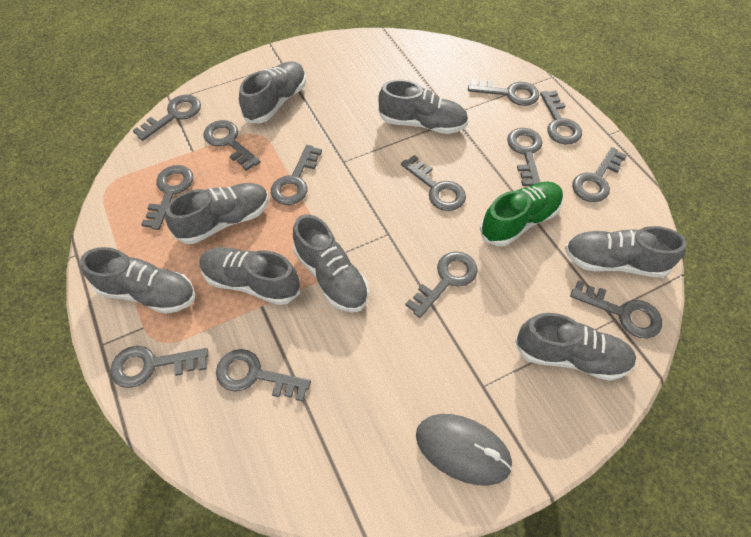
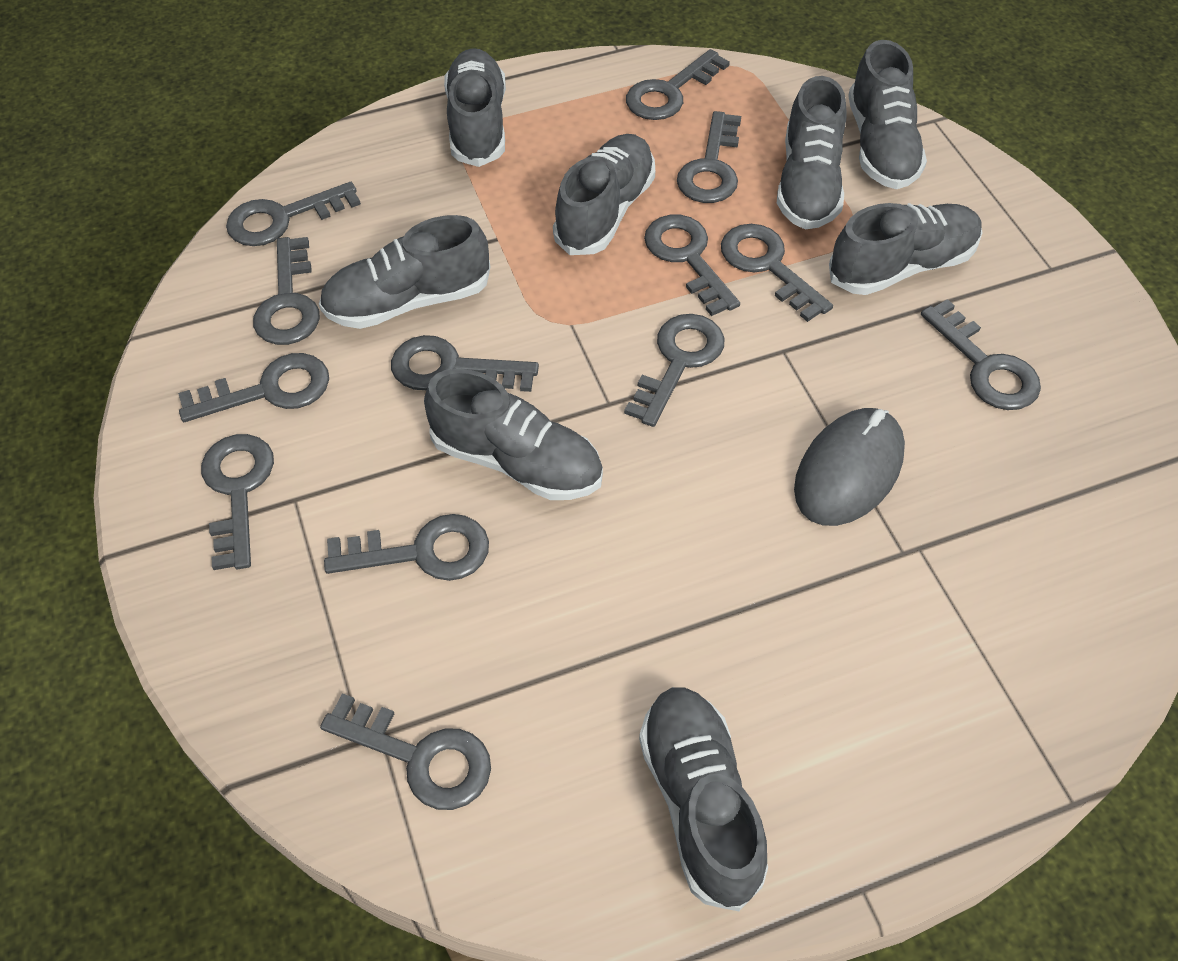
green shoe: 1 -> 0

